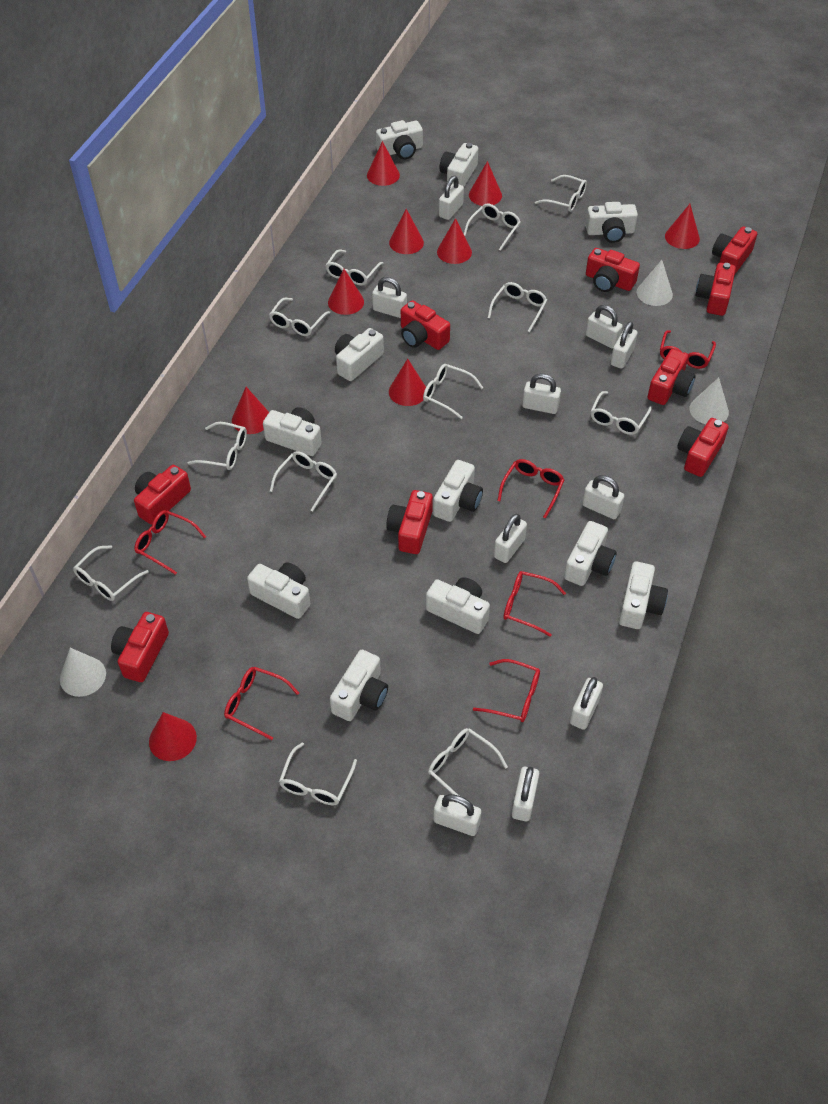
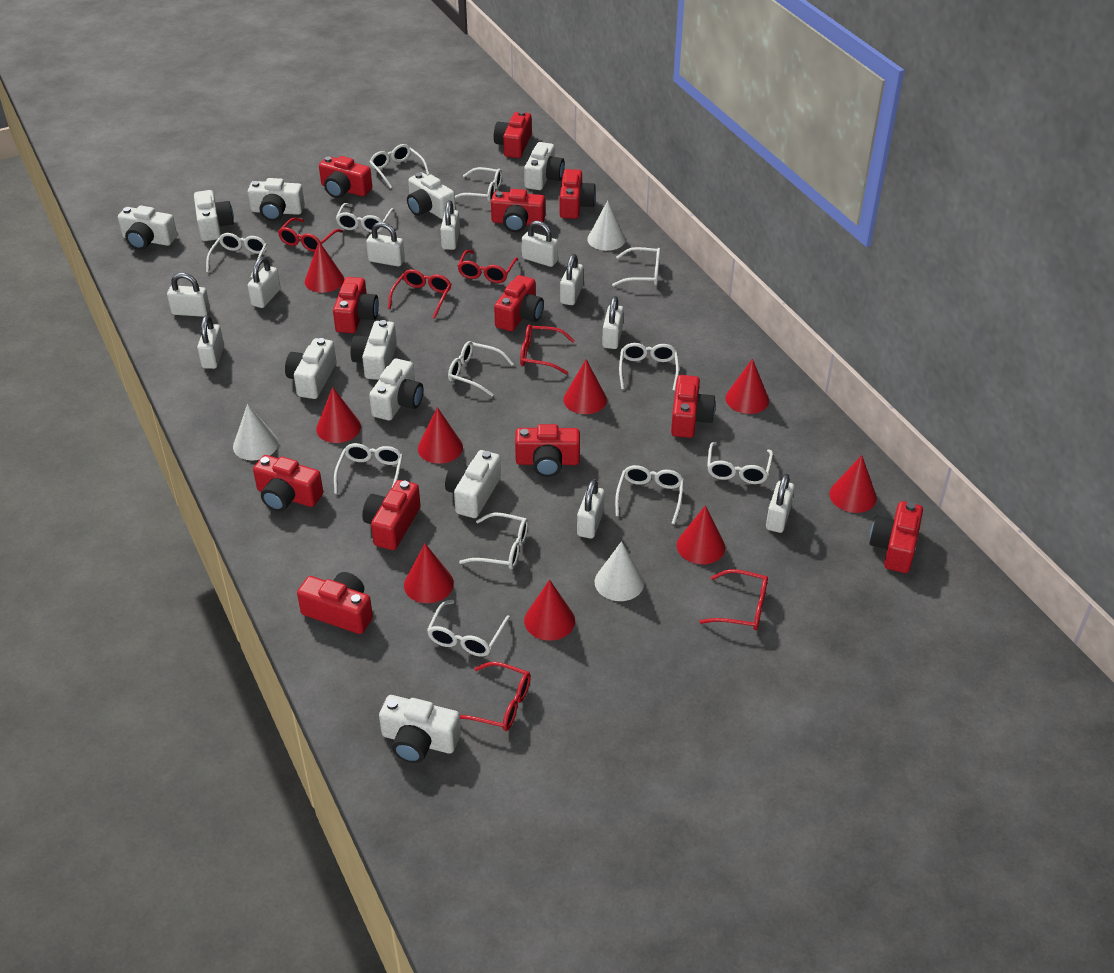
red camera: 9 -> 12
white camera: 11 -> 10

